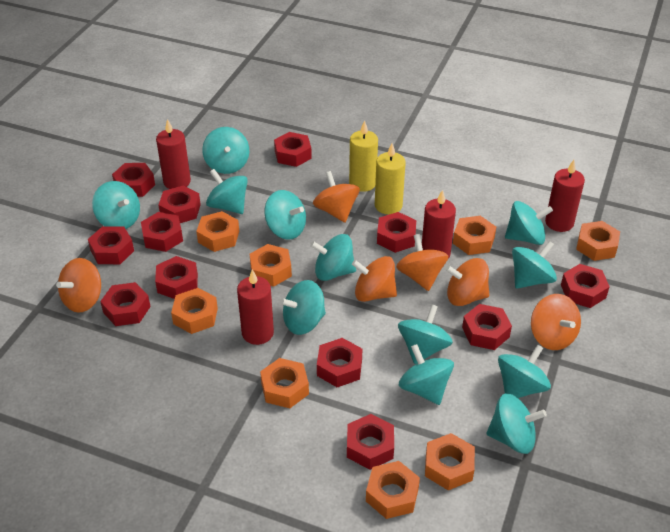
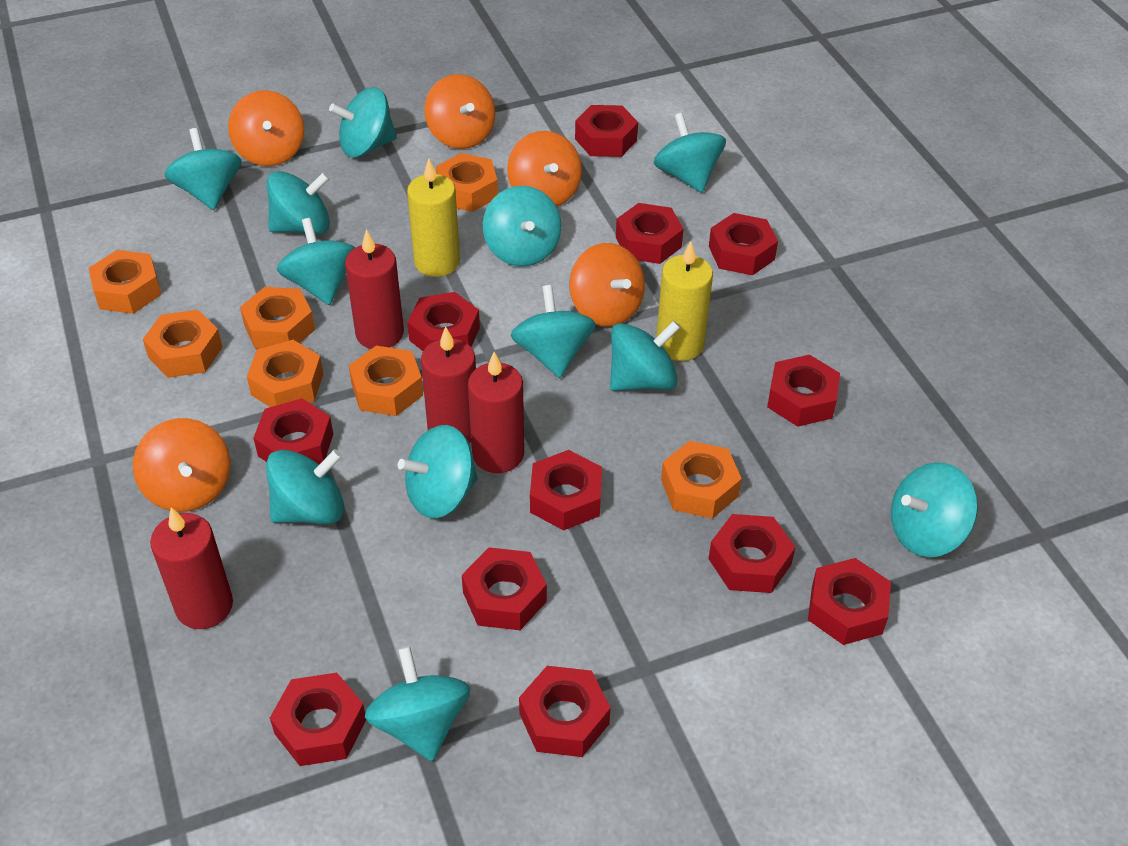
orange nut: 8 -> 7
orange spinning top: 6 -> 5

